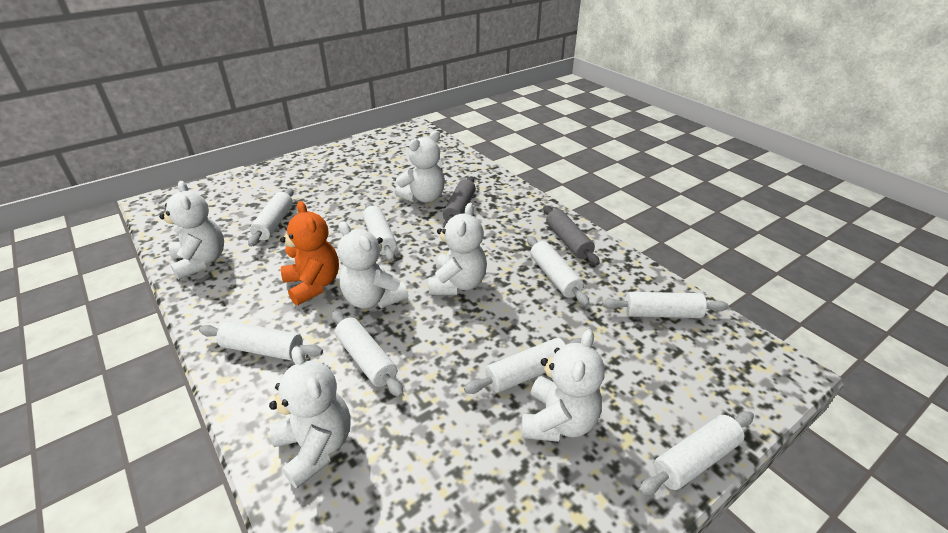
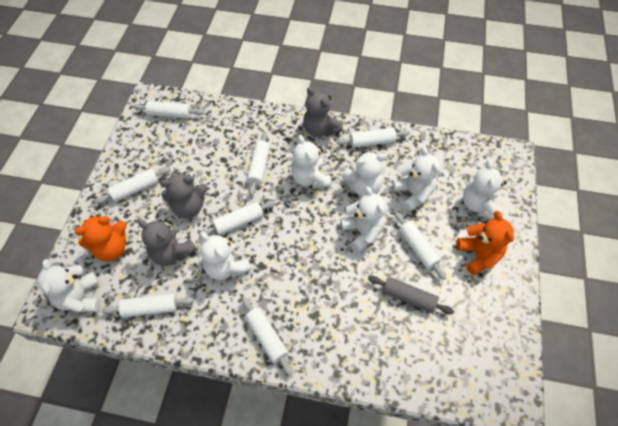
grey rolling pin: 2 -> 1
grey teddy bear: 0 -> 3
orange teddy bear: 1 -> 2
white teddy bear: 6 -> 7

